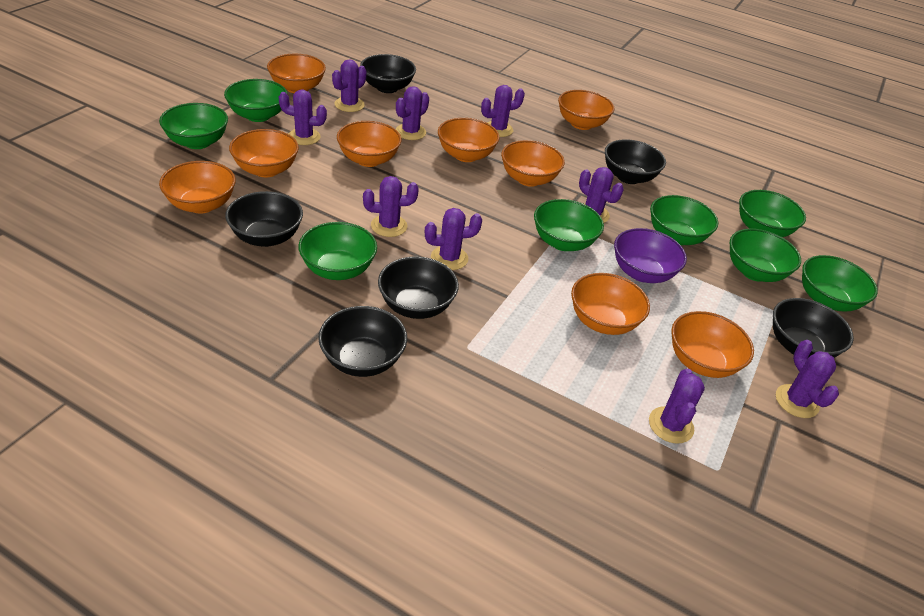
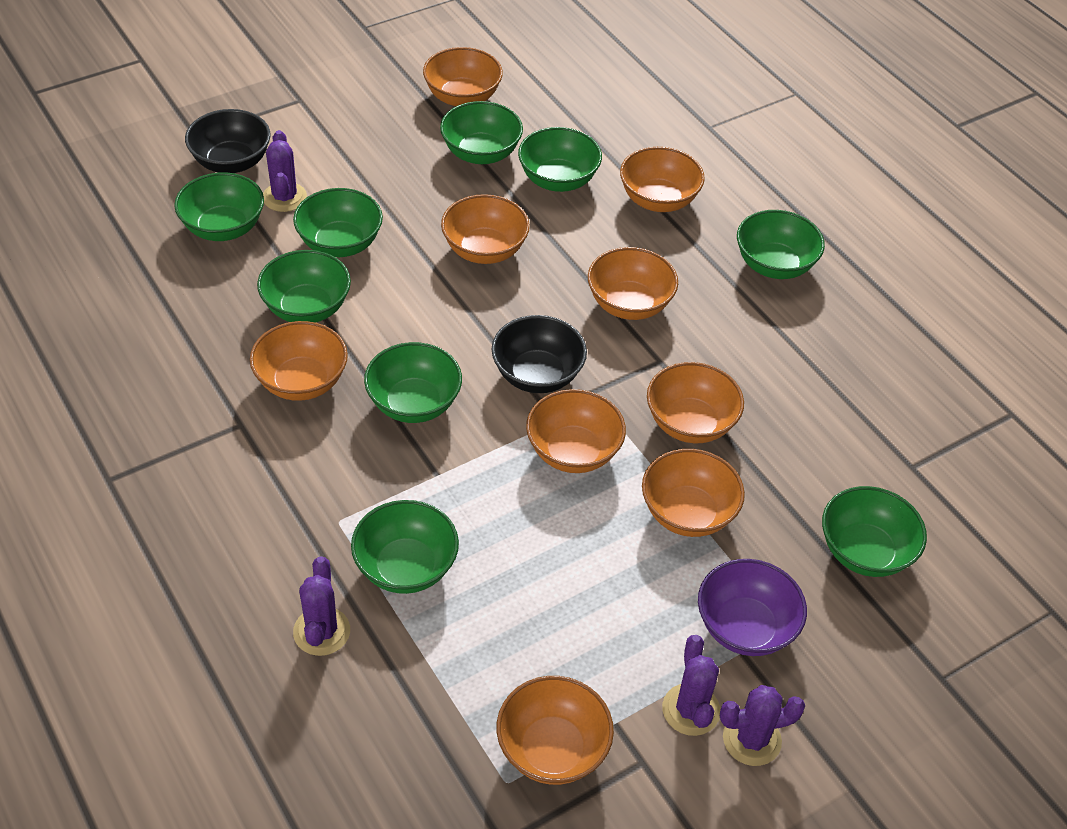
black bowl: 6 -> 2
green bowl: 8 -> 9
purple cactus: 9 -> 4

